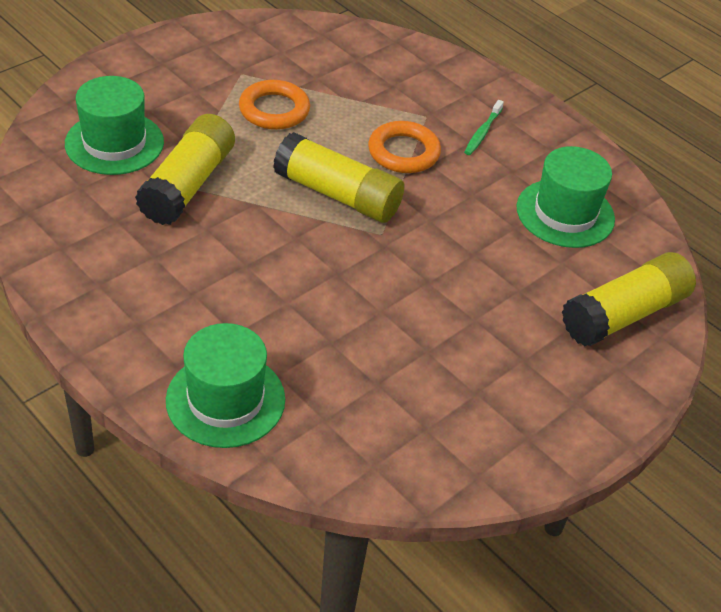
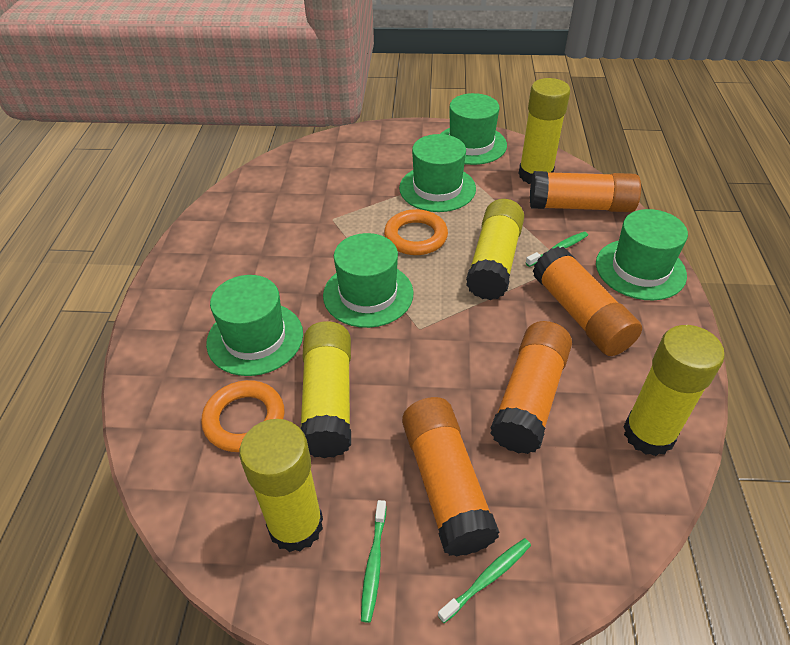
green hat: 3 -> 5
green toothbrush: 1 -> 3
orange glue stick: 0 -> 4
yellow glue stick: 3 -> 5

